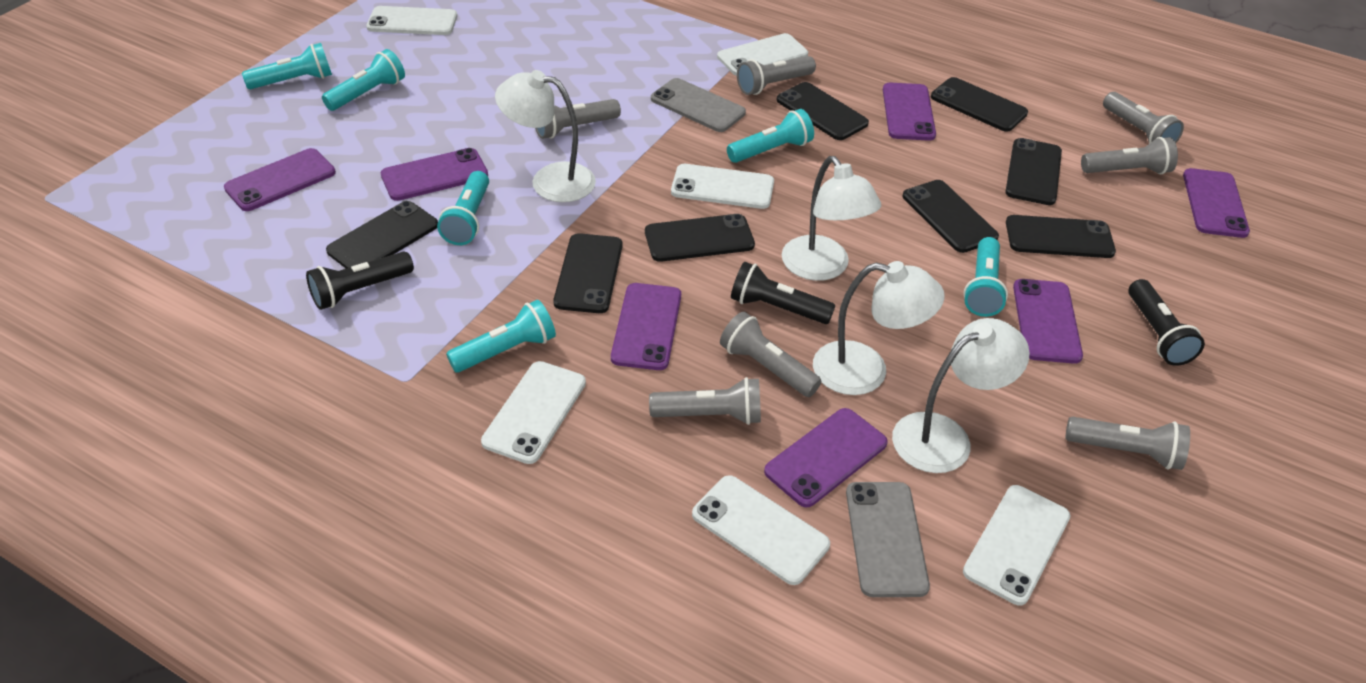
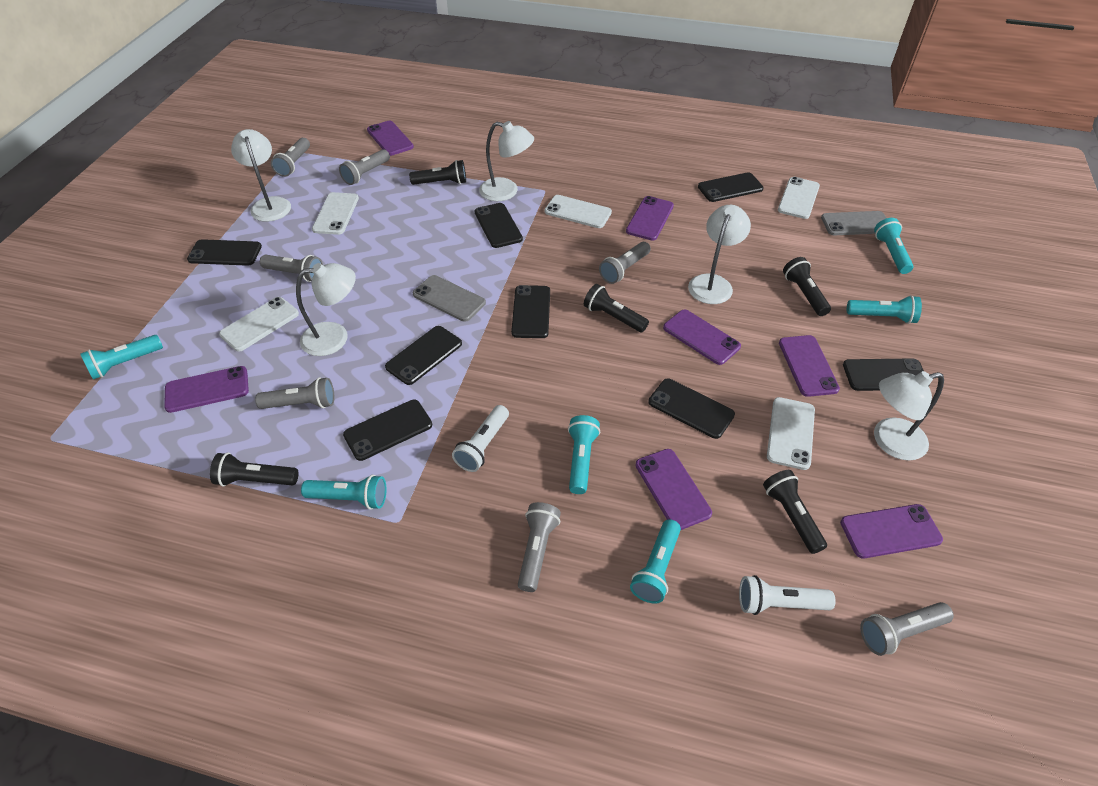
black flashlight: 3 -> 5
white flashlight: 0 -> 2
white lamp: 4 -> 5
white phone: 6 -> 5

